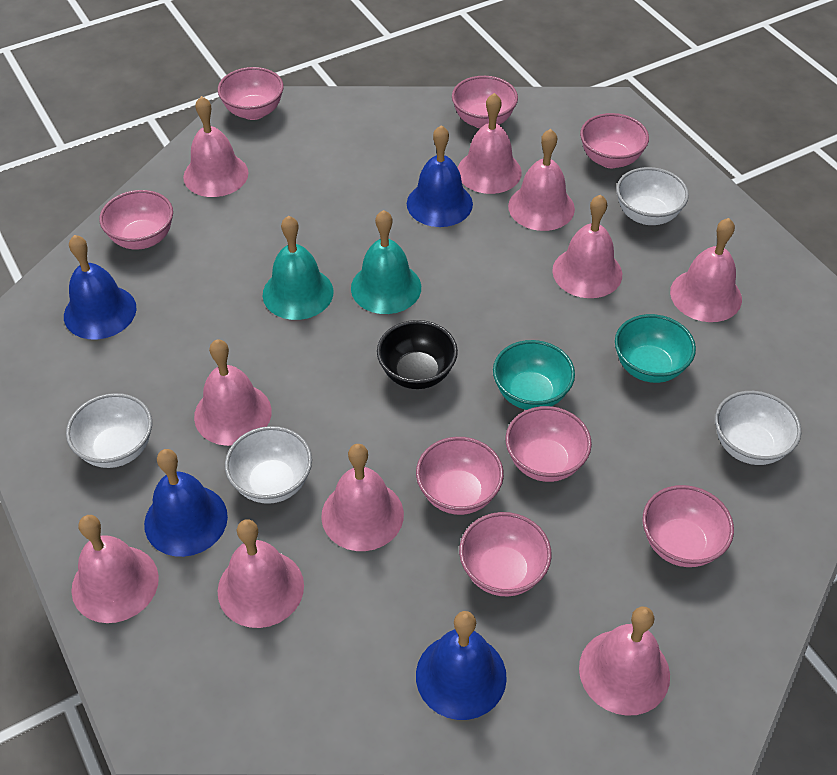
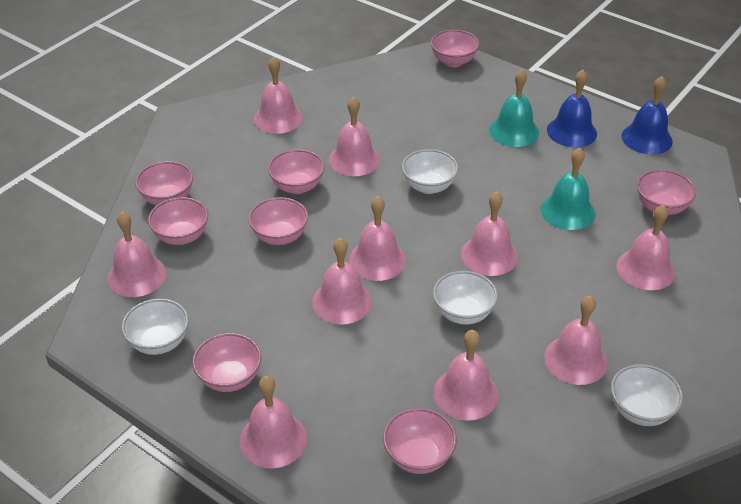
black bowl: 1 -> 0
blue bell: 4 -> 2
turquoise bowl: 2 -> 0

